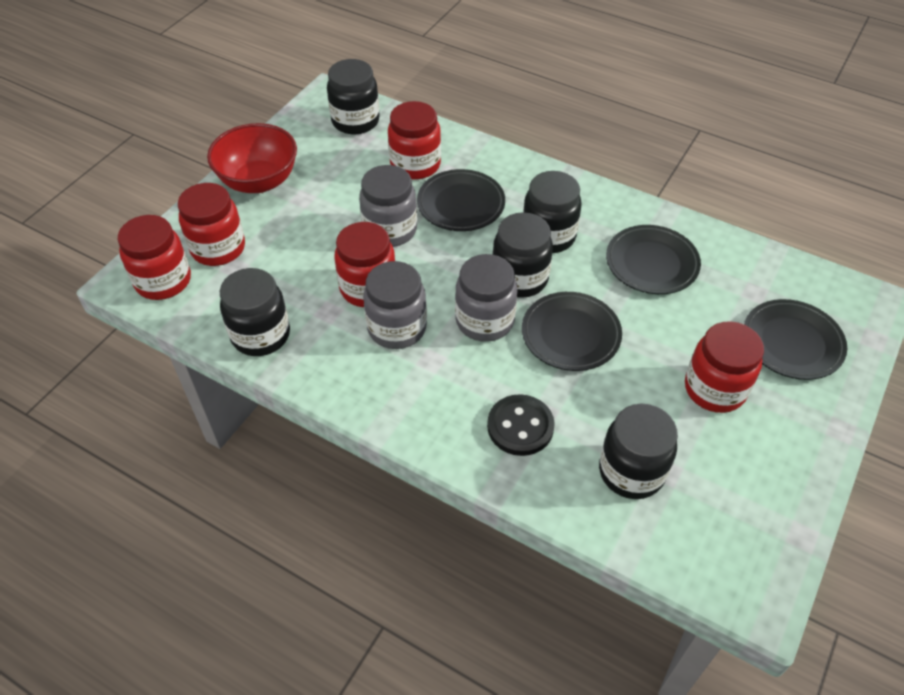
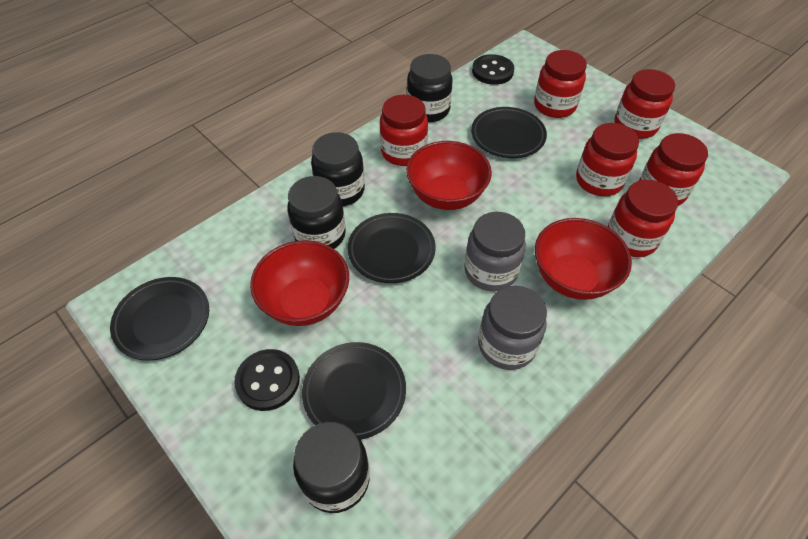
black button: 1 -> 2
black jar: 5 -> 4
grey jar: 3 -> 2
red bowl: 1 -> 3
red jar: 5 -> 6

